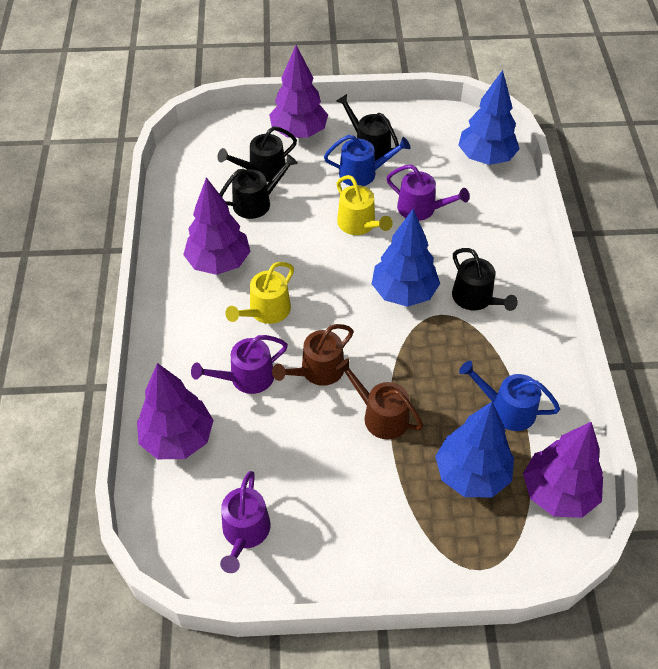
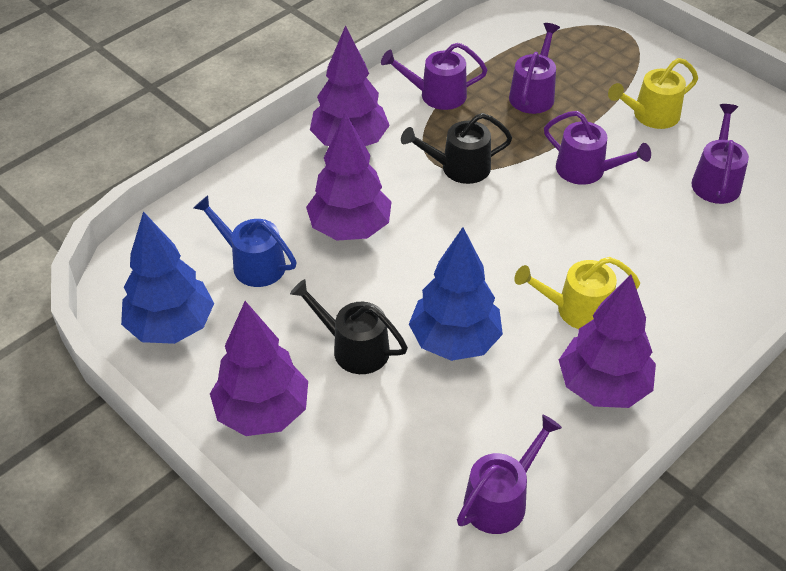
black watering can: 4 -> 2
blue tree: 3 -> 2
blue watering can: 2 -> 1
brown watering can: 2 -> 0
purple watering can: 3 -> 5

